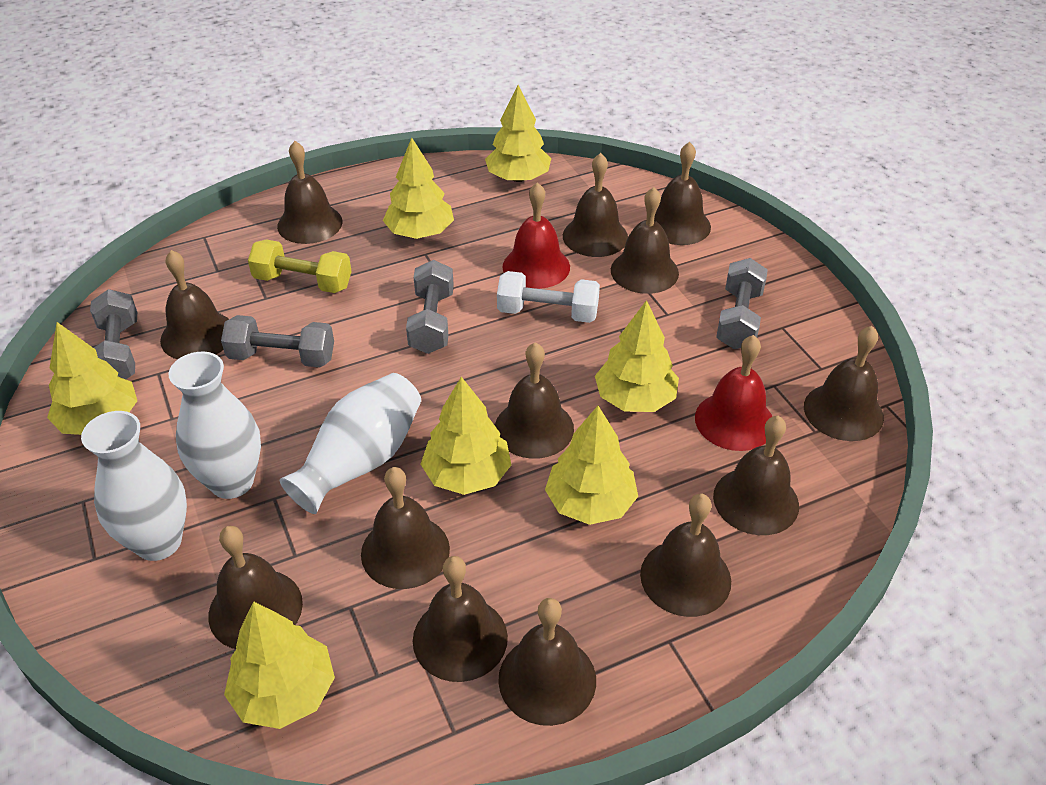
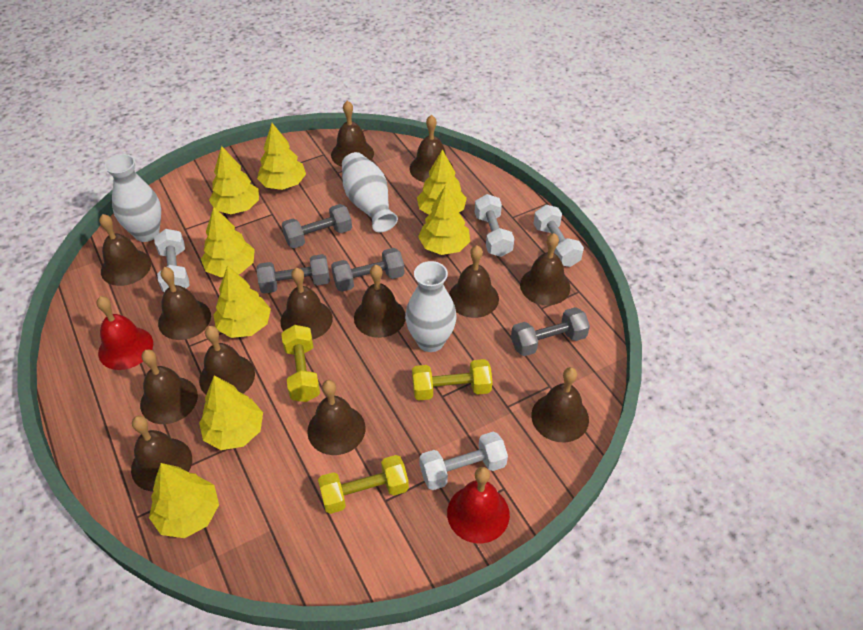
white dumbbell: 1 -> 4
yellow dumbbell: 1 -> 3
yellow tree: 7 -> 8

